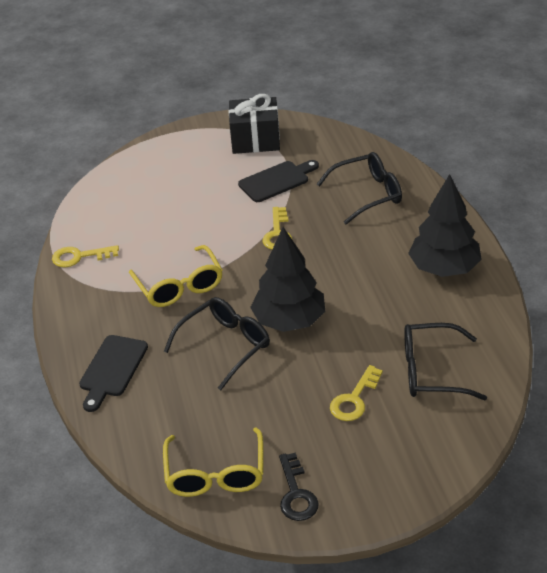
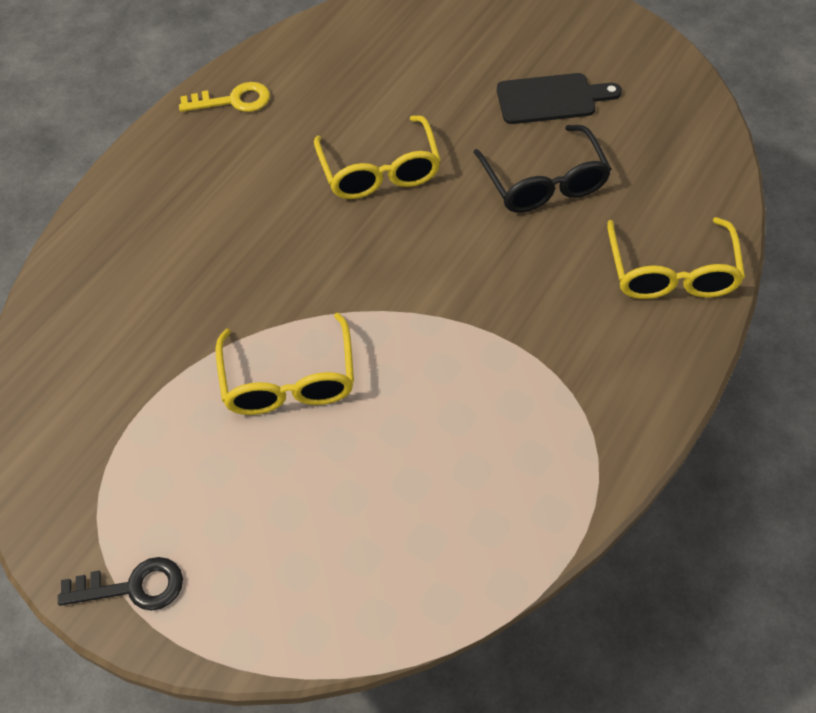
black cutting board: 2 -> 1
black gift: 1 -> 0
black glasses: 3 -> 1
black tree: 2 -> 0
yellow glasses: 2 -> 3
yellow key: 3 -> 1

